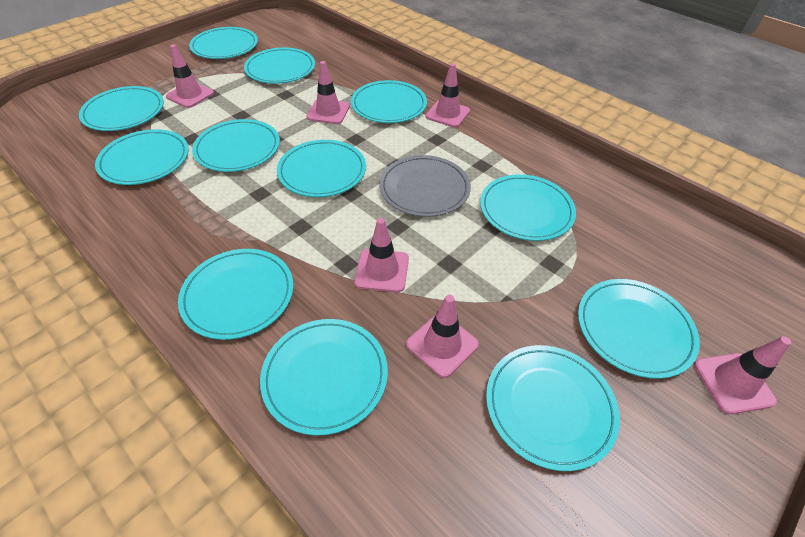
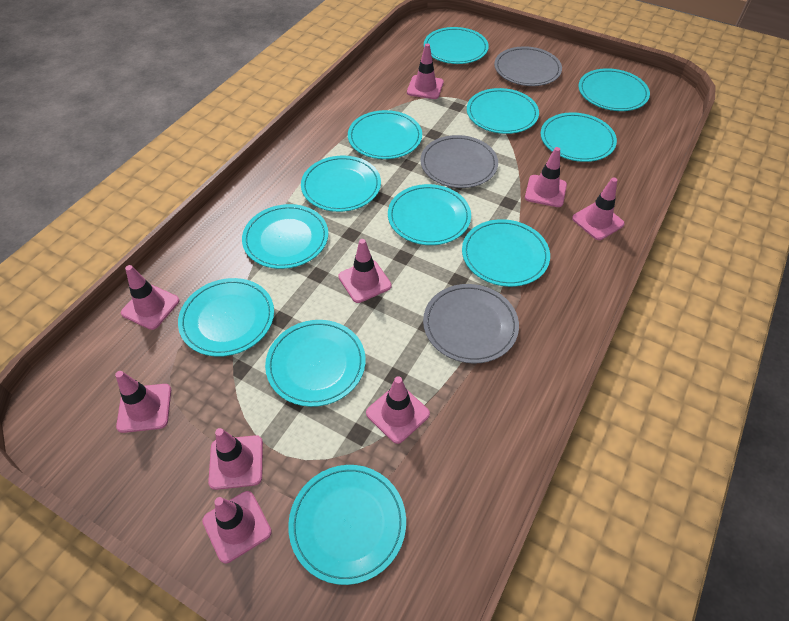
grey plate: 1 -> 3
pink traffic cone: 6 -> 9

